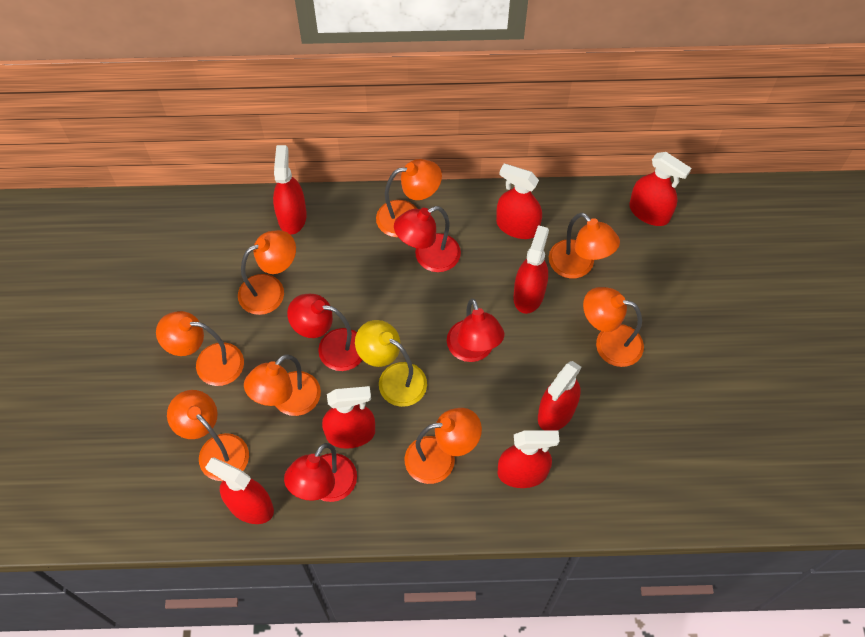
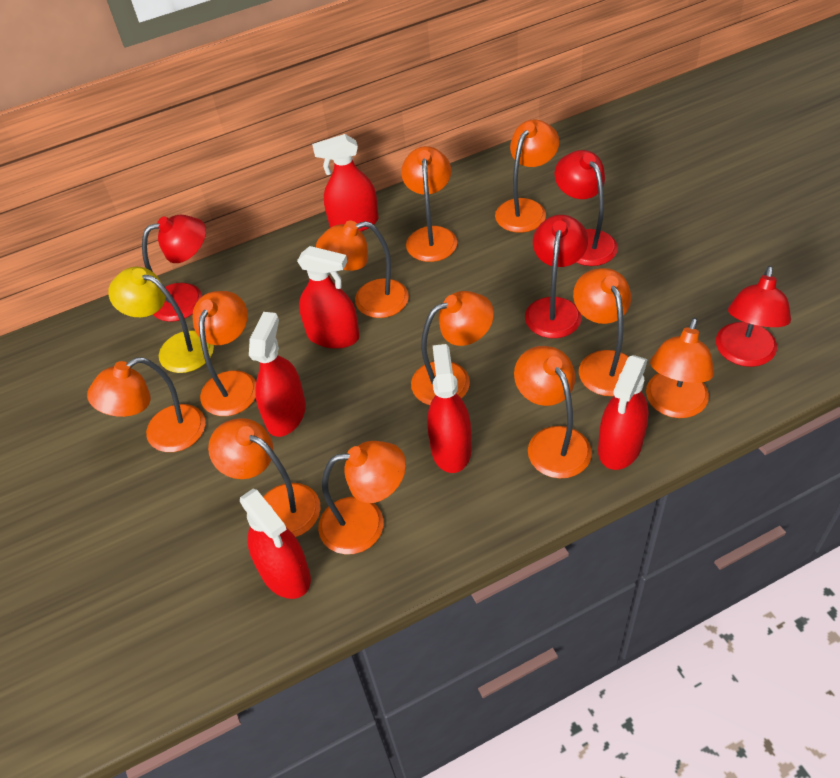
orange lamp: 8 -> 11
red spray bottle: 8 -> 6

